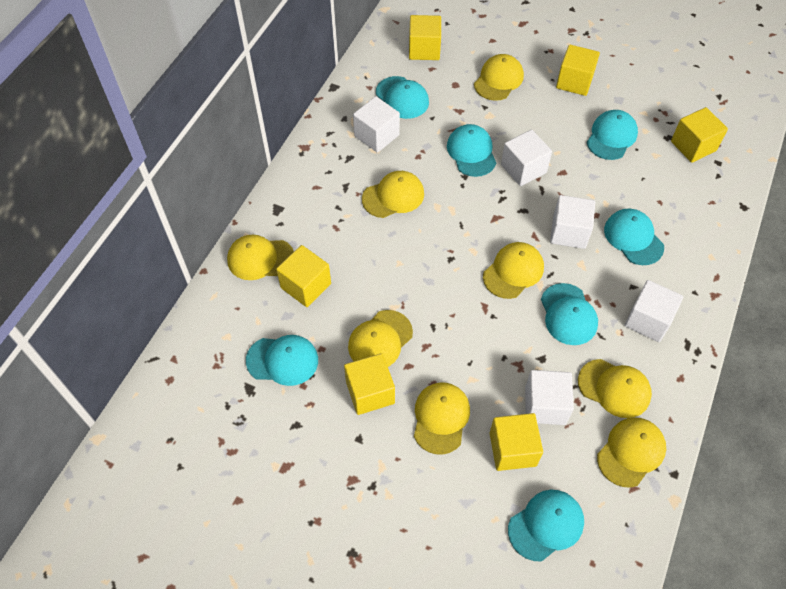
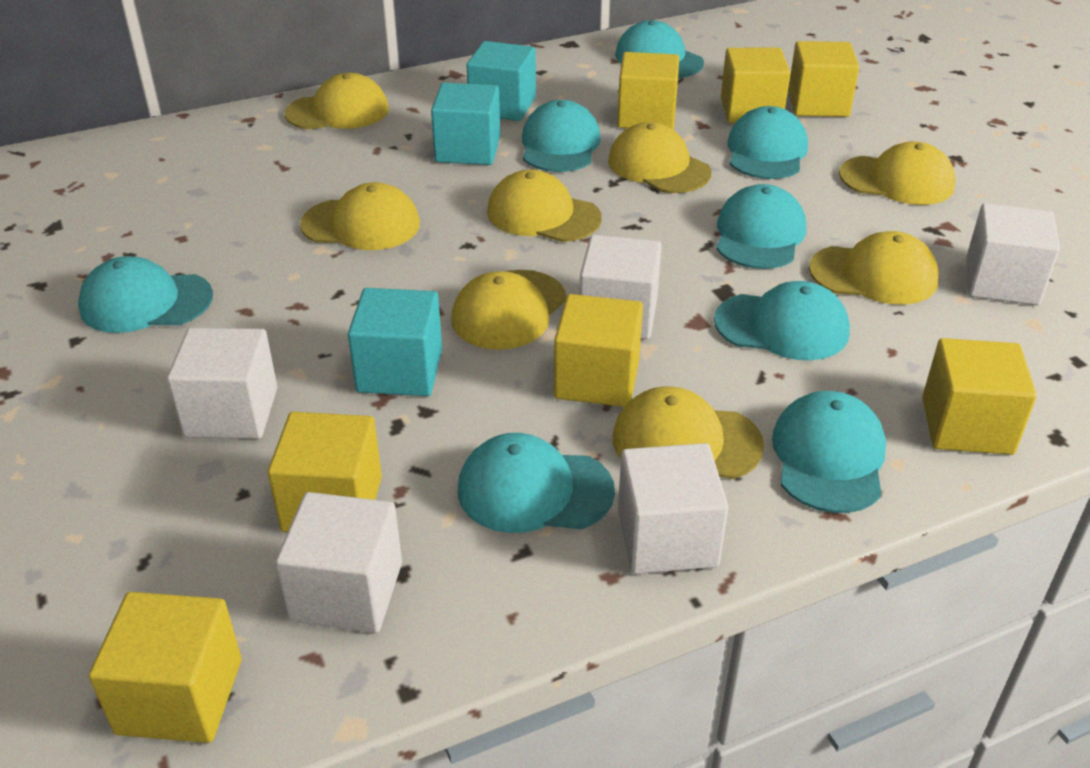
turquoise cap: 7 -> 8
turquoise cube: 0 -> 3
yellow cube: 6 -> 7

